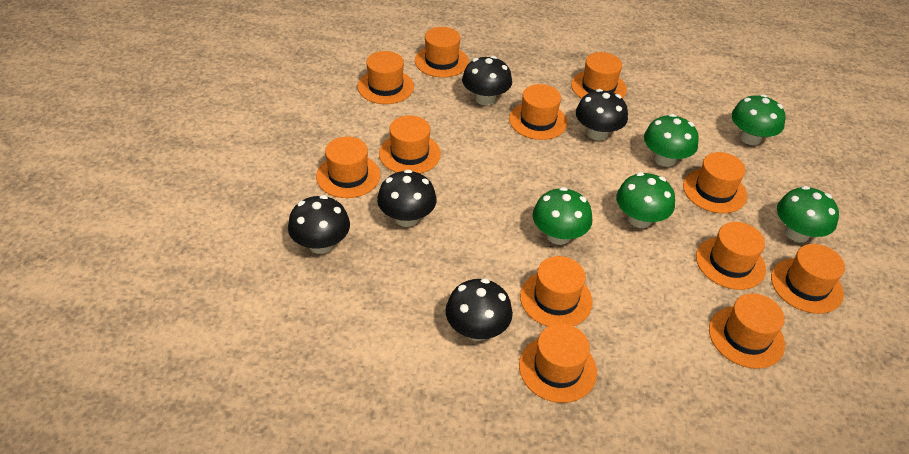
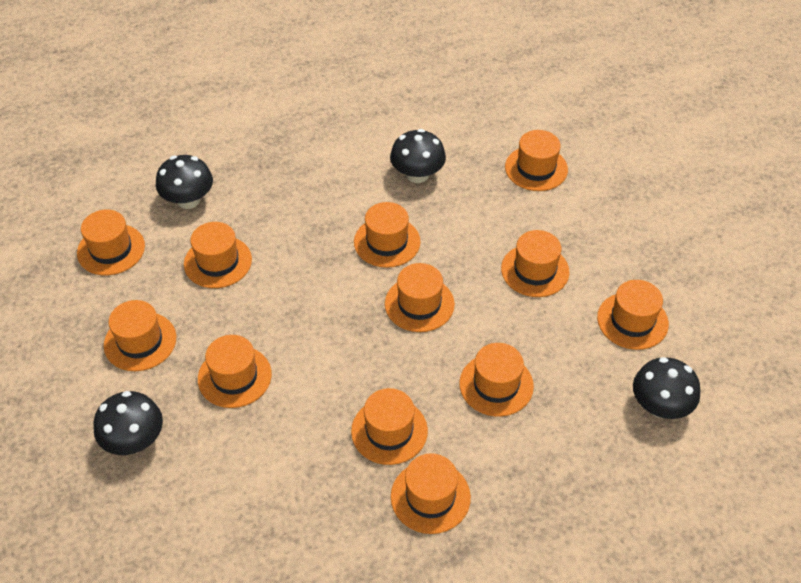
black mushroom: 5 -> 4
green mushroom: 5 -> 0

